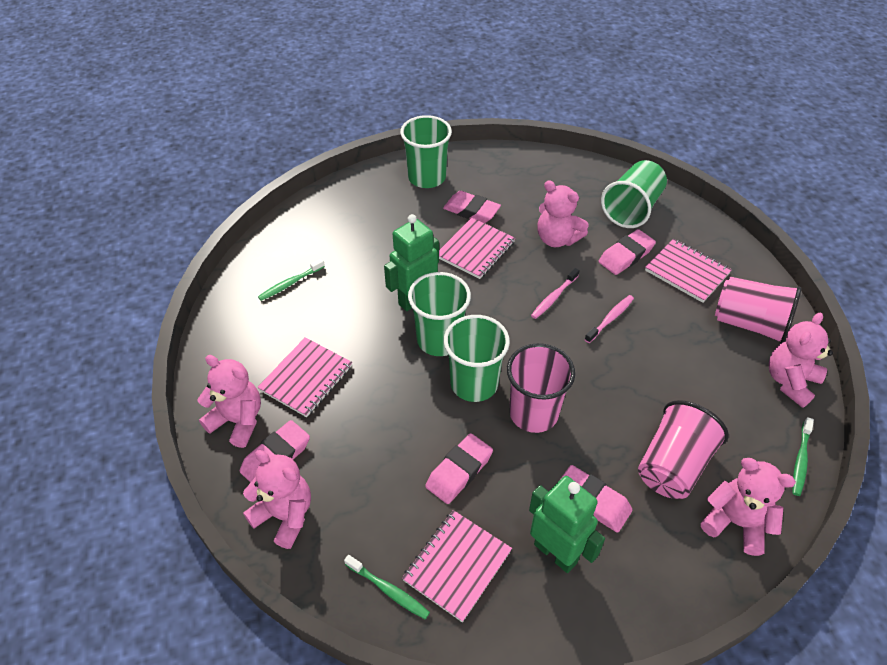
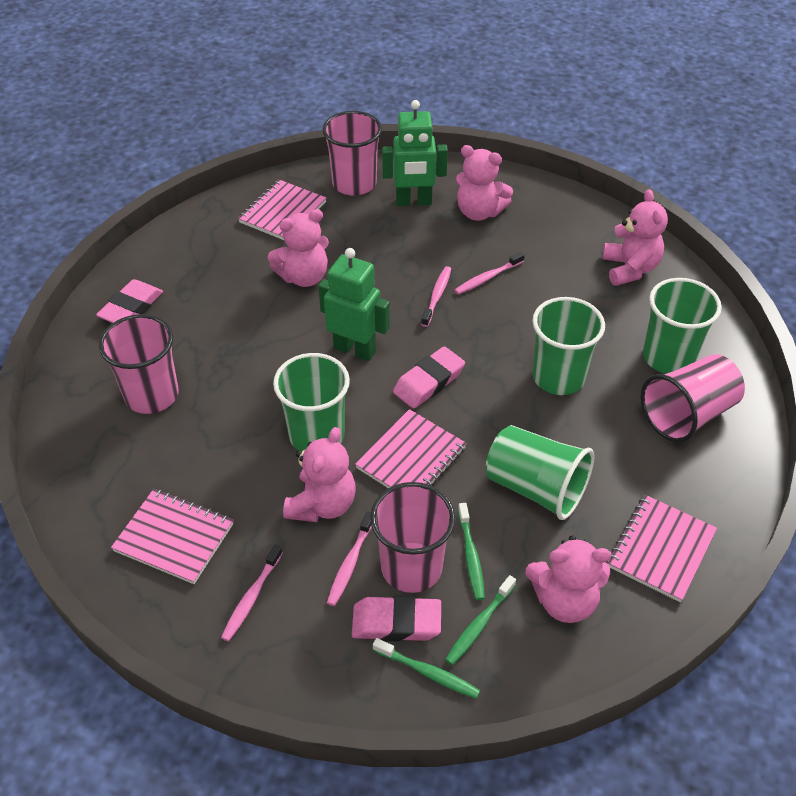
pink cup: 3 -> 4
pink eraser: 5 -> 3
pink toothbrush: 2 -> 4

